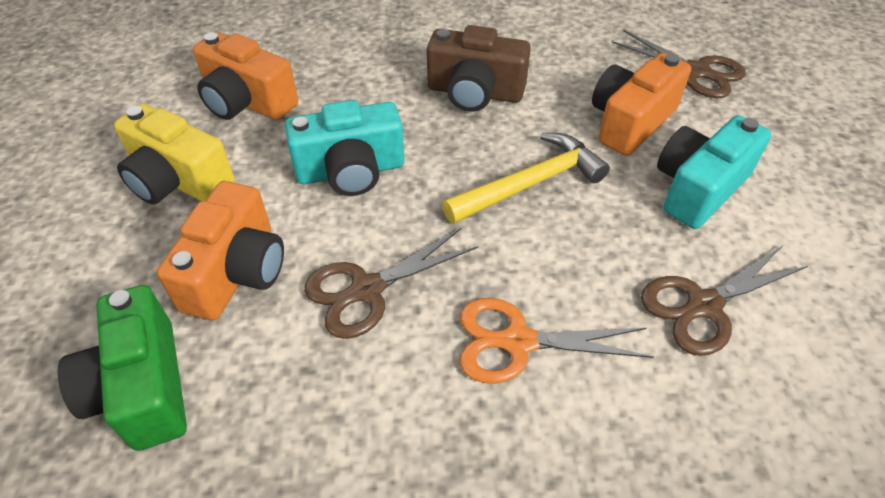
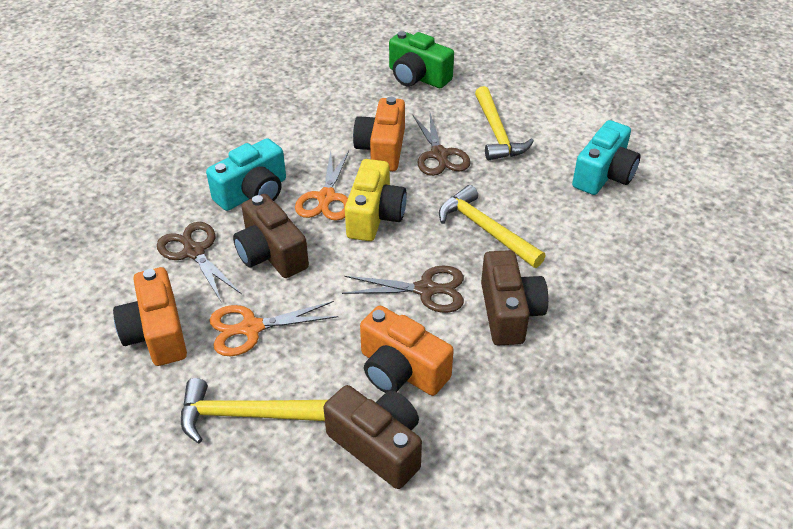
brown camera: 1 -> 3
orange scissors: 1 -> 2
yellow hammer: 1 -> 3

